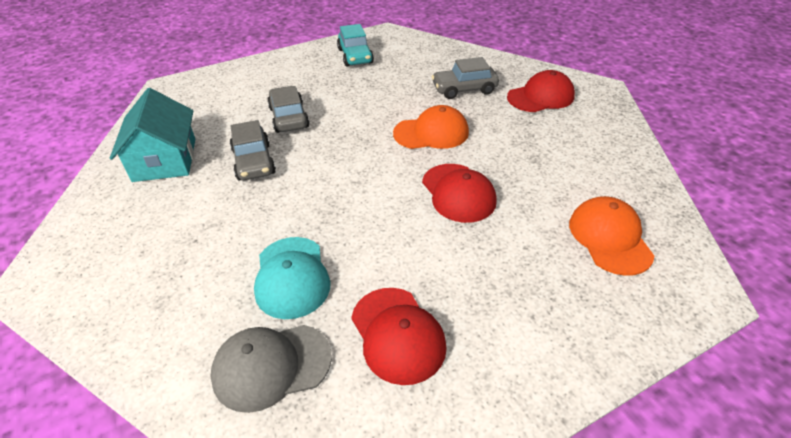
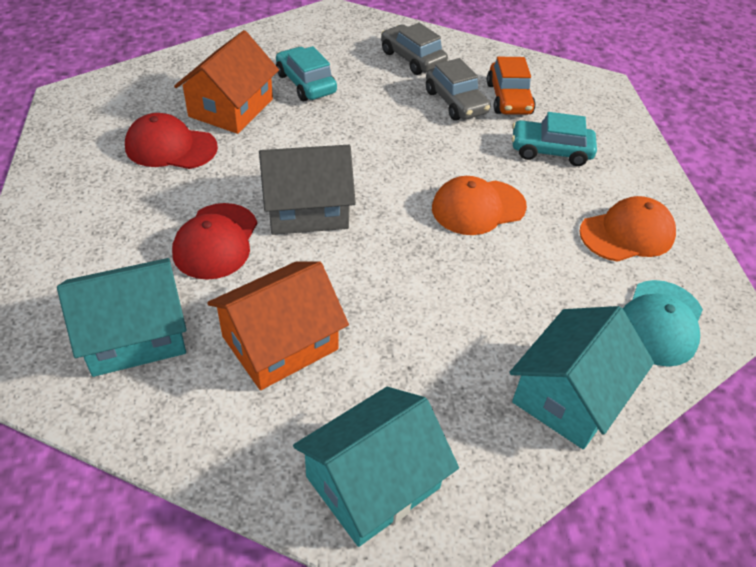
grey cap: 1 -> 0
grey car: 3 -> 2
grey house: 0 -> 1
orange car: 0 -> 1
orange house: 0 -> 2
red cap: 3 -> 2
turquoise car: 1 -> 2
turquoise house: 1 -> 3

